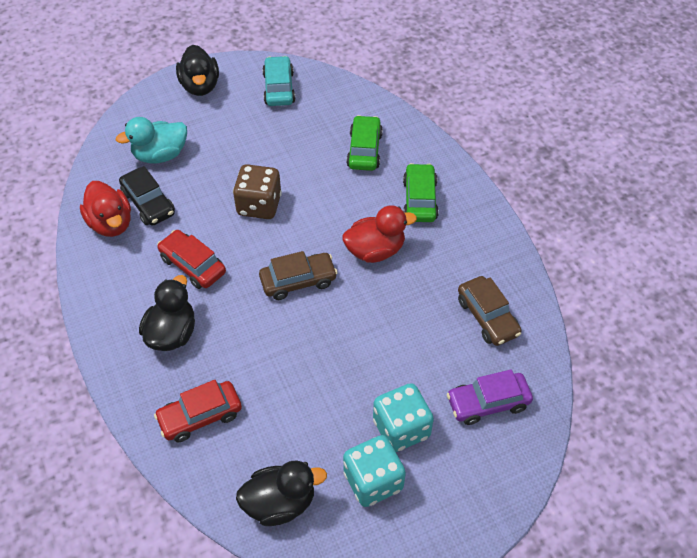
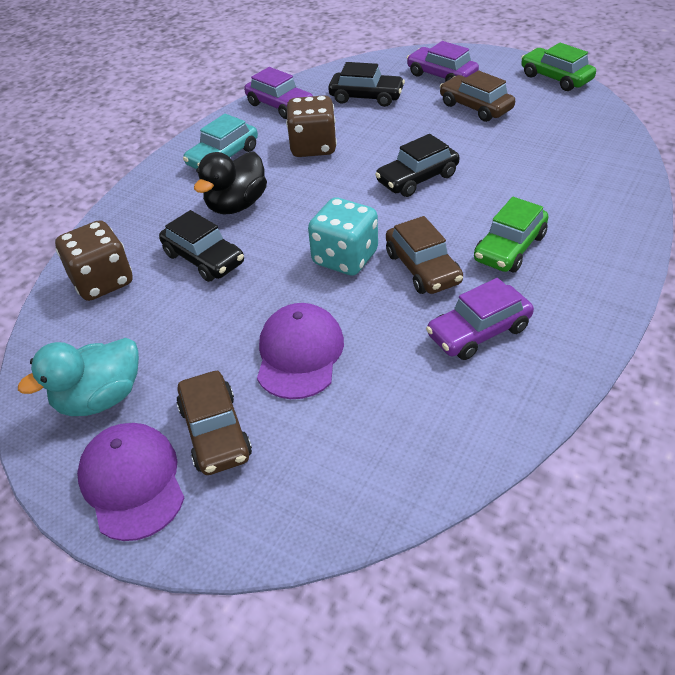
black car: 1 -> 3
black duck: 3 -> 1
brown car: 2 -> 3
brown dice: 1 -> 2
purple cap: 0 -> 2
purple car: 1 -> 3
red car: 2 -> 0
red duck: 2 -> 0
turquoise dice: 2 -> 1

